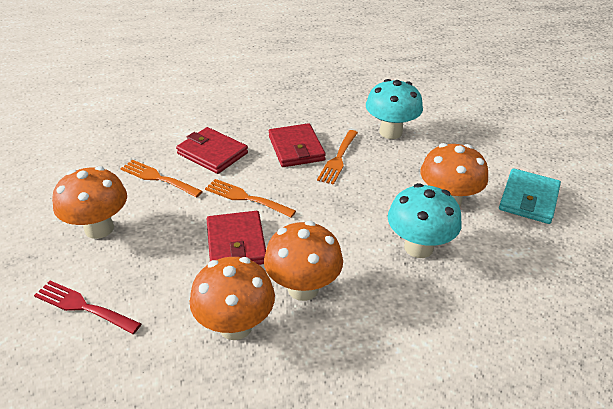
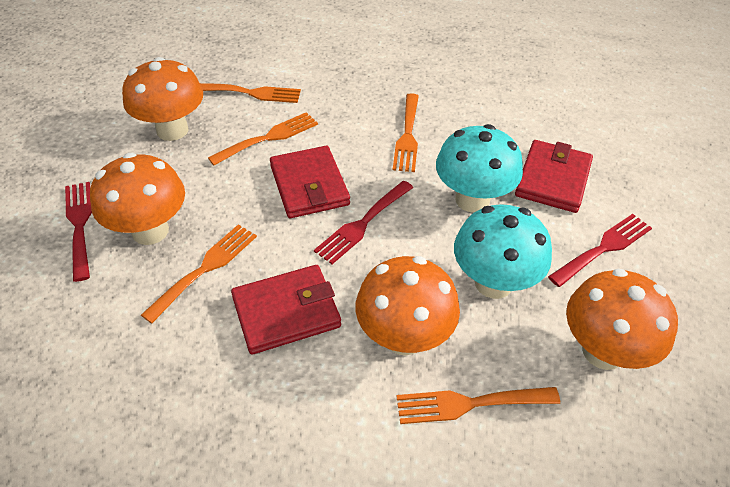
orange fork: 3 -> 5
red fork: 1 -> 3
turquoise wallet: 1 -> 0

